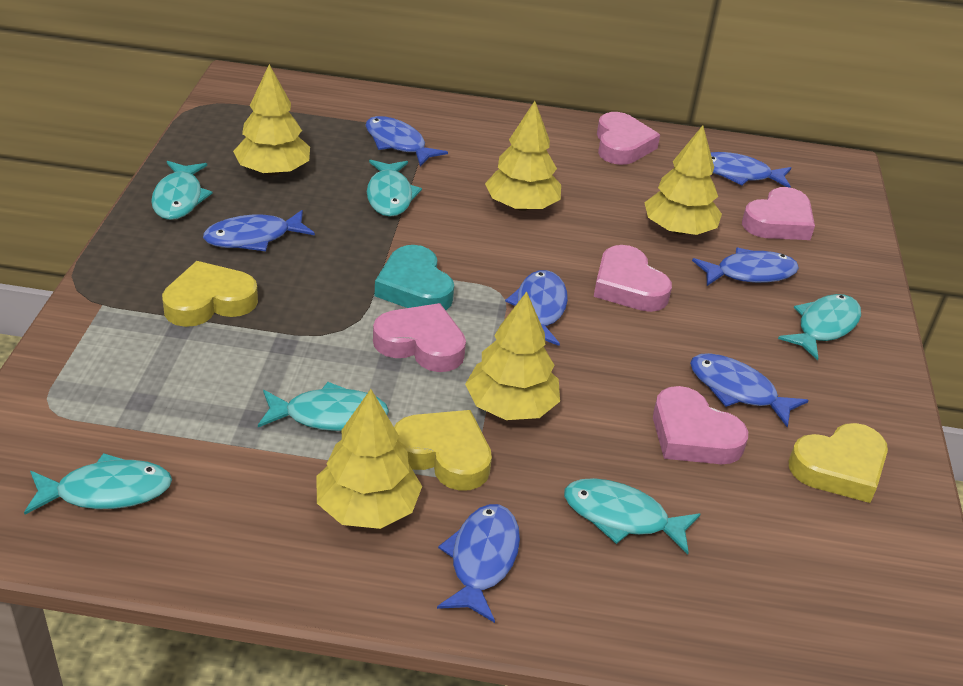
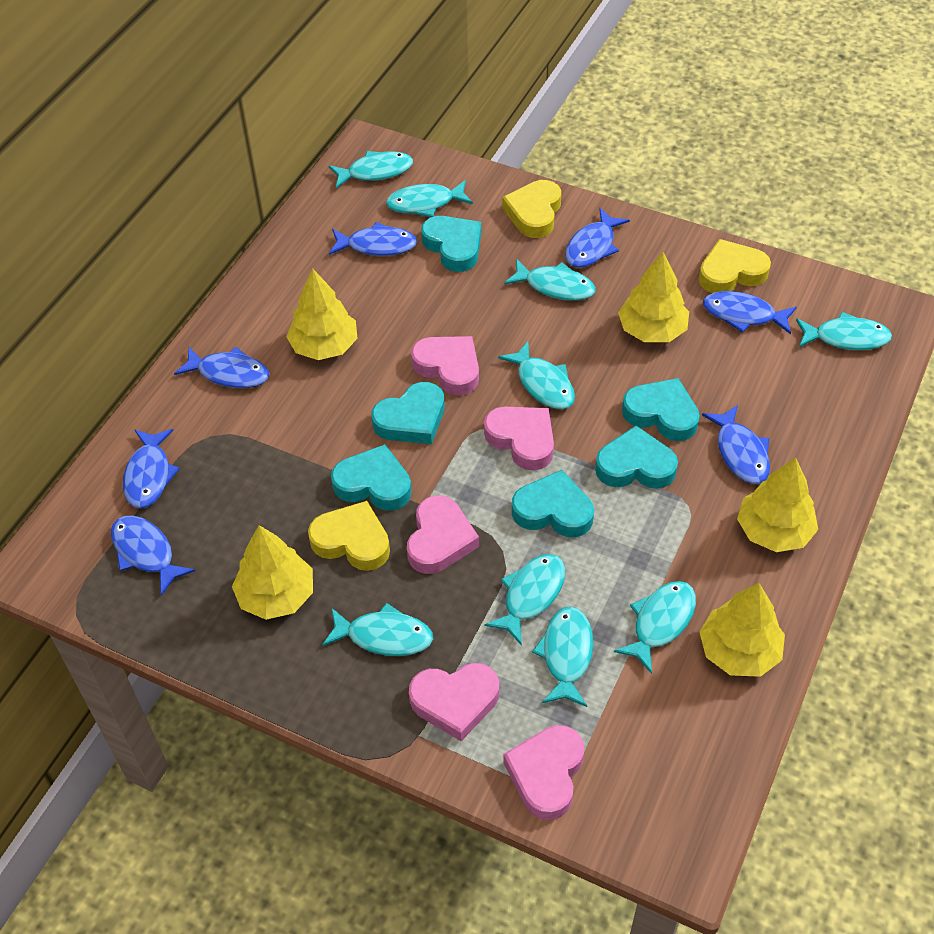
turquoise fish: 6 -> 9
turquoise heart: 1 -> 6

